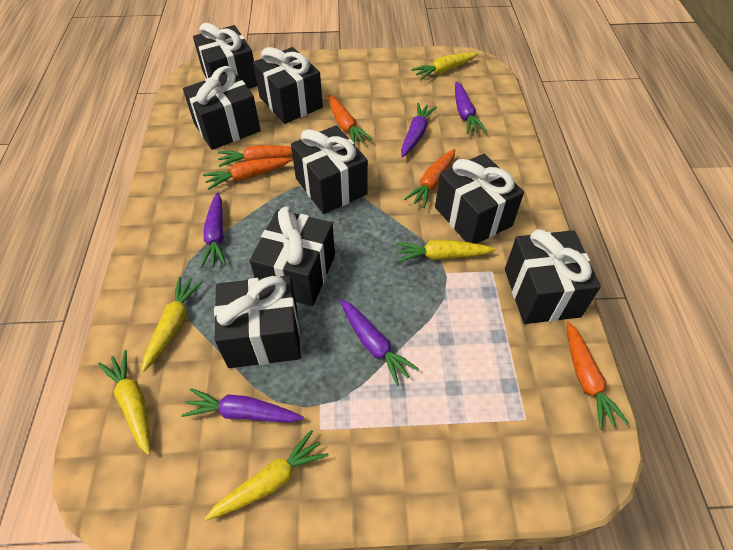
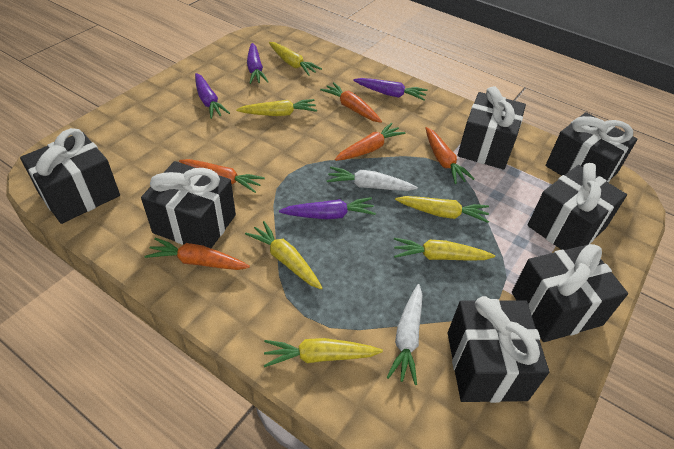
black gift: 8 -> 7
purple carrot: 5 -> 4
white carrot: 0 -> 2
yellow carrot: 5 -> 6

